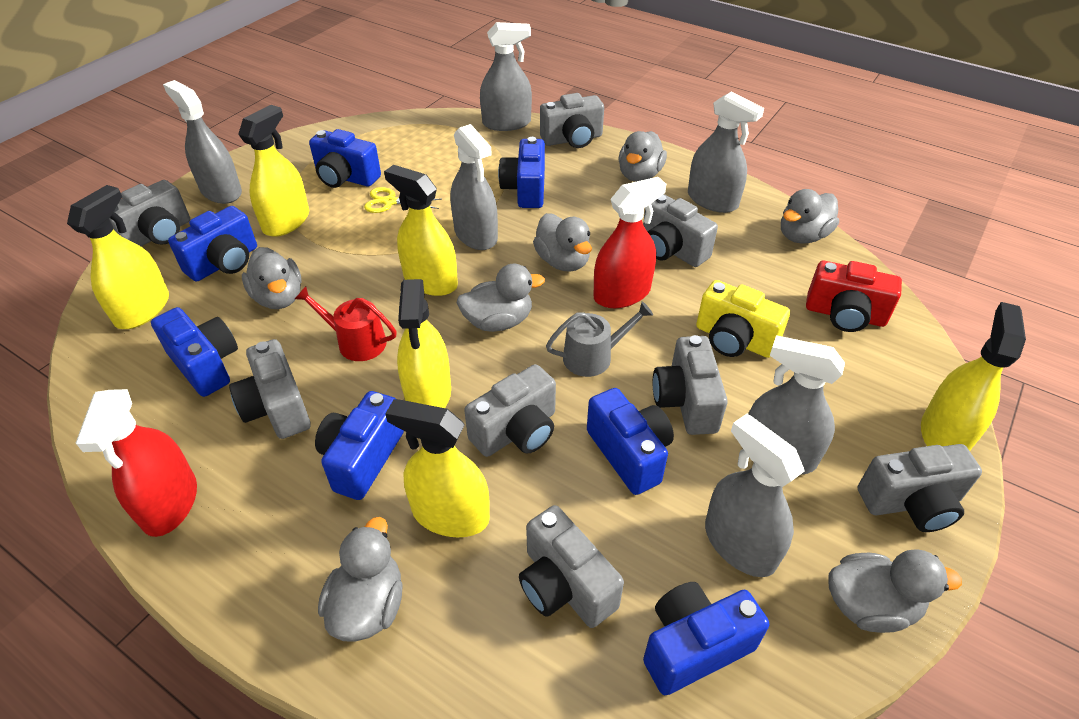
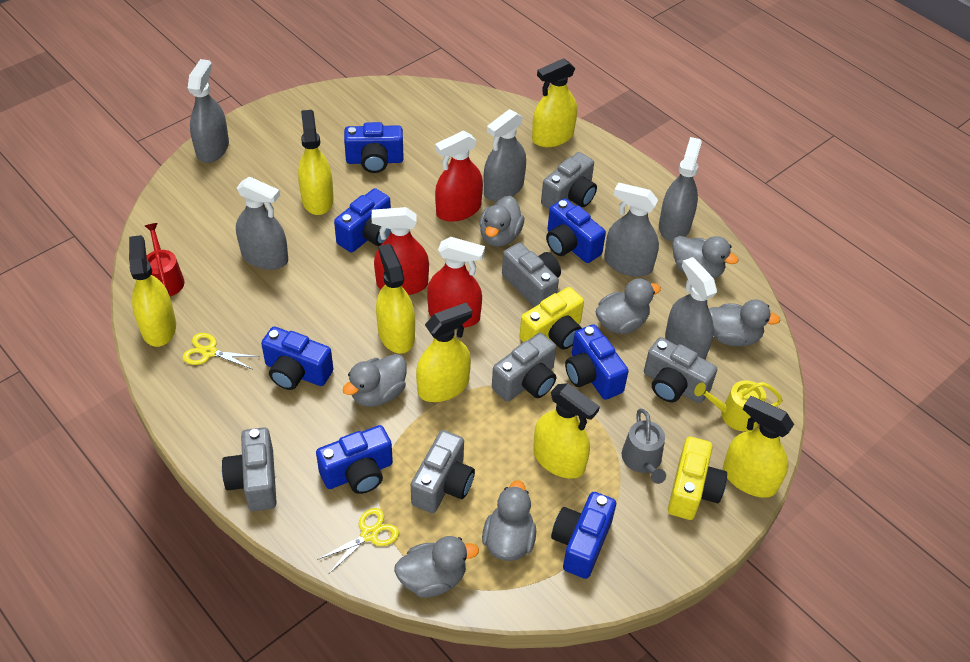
grey camera: 8 -> 6
red camera: 1 -> 0
red spray bottle: 2 -> 3
yellow camera: 1 -> 2
yellow scissors: 1 -> 2
yellow spray bottle: 6 -> 7
yellow watering can: 0 -> 1

